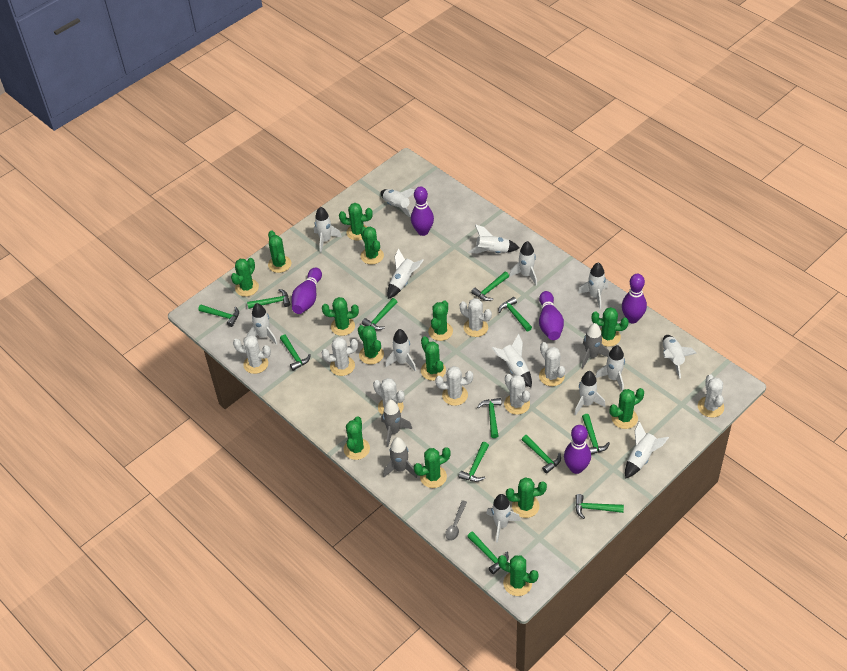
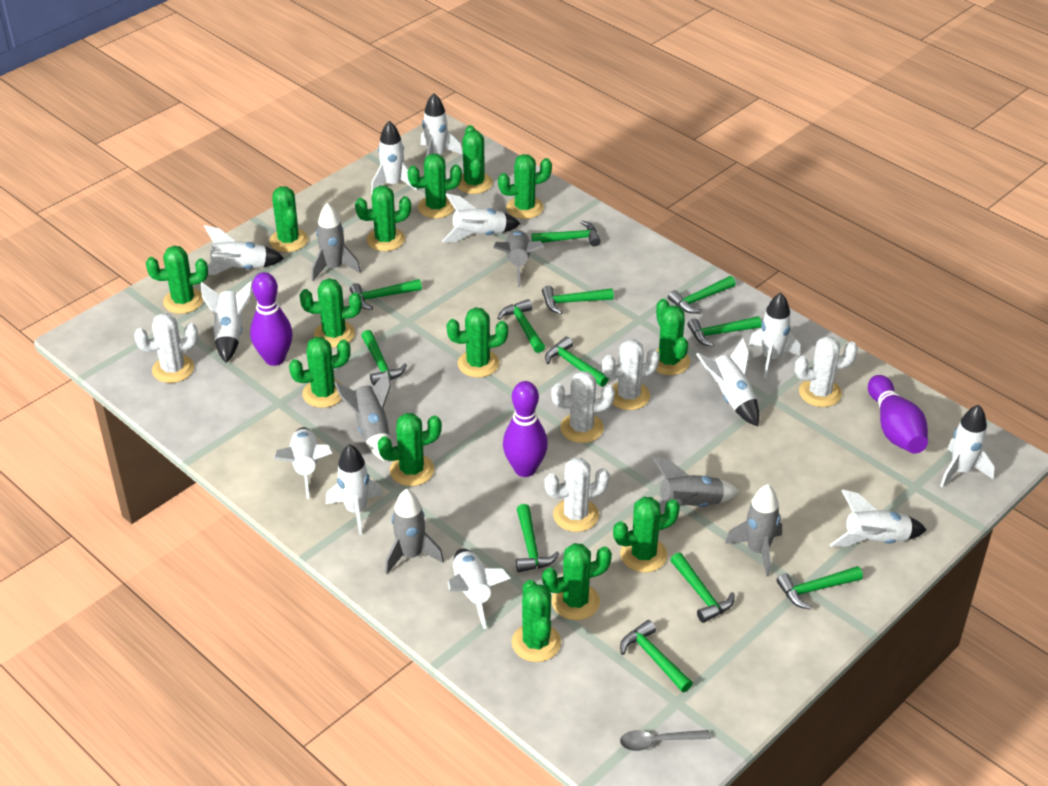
grey rocket: 3 -> 6
purple bowling pin: 5 -> 3
white cactus: 8 -> 5
white rocket: 14 -> 12

